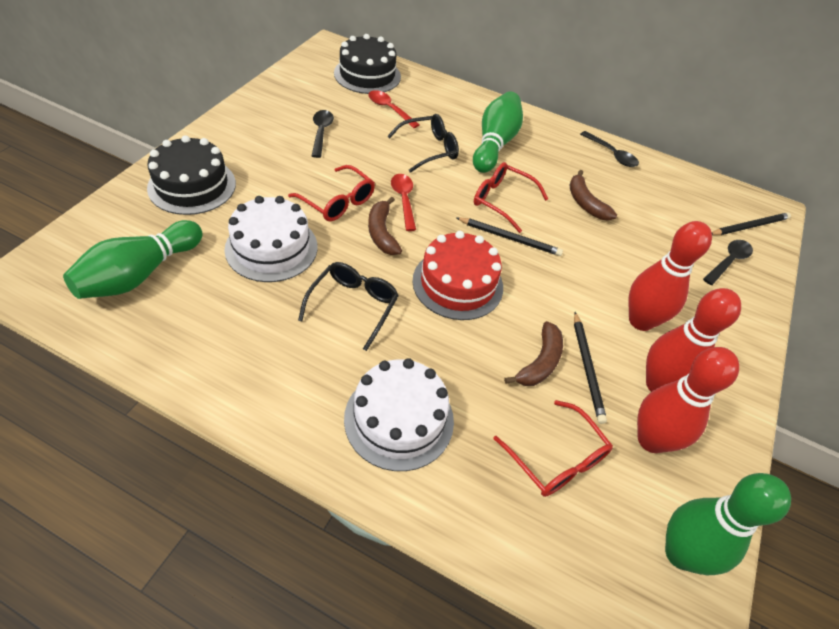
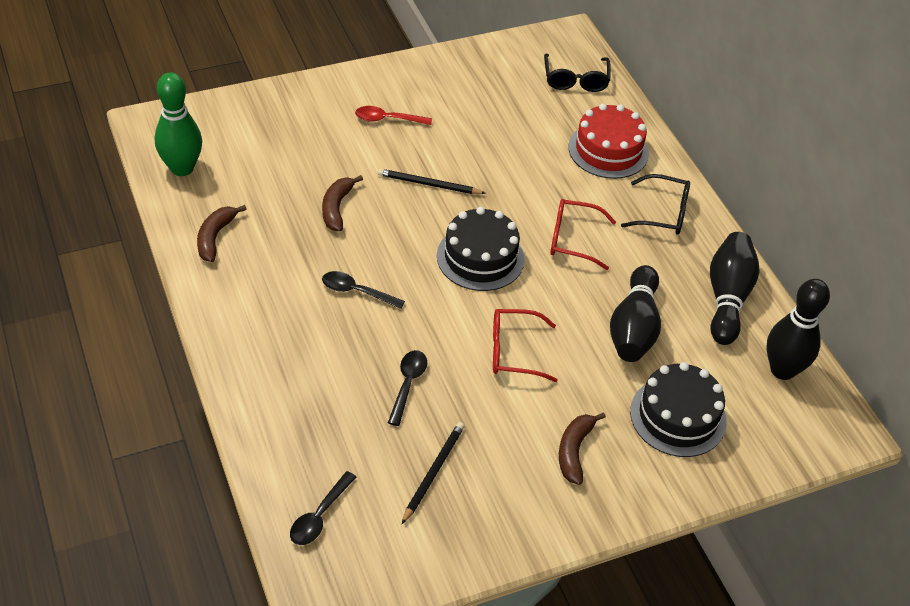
black bowling pin: 0 -> 3
black pencil: 3 -> 2
green bowling pin: 3 -> 1
red bowling pin: 3 -> 0
red glasses: 3 -> 2
red spoon: 2 -> 1
white cake: 2 -> 0

